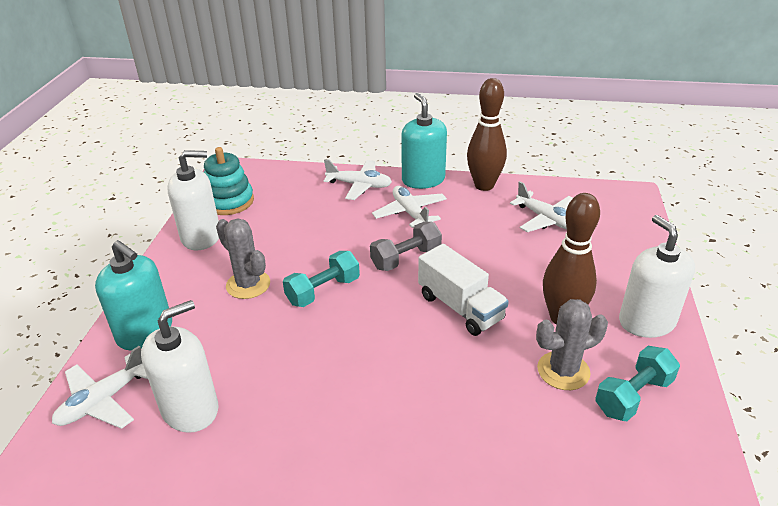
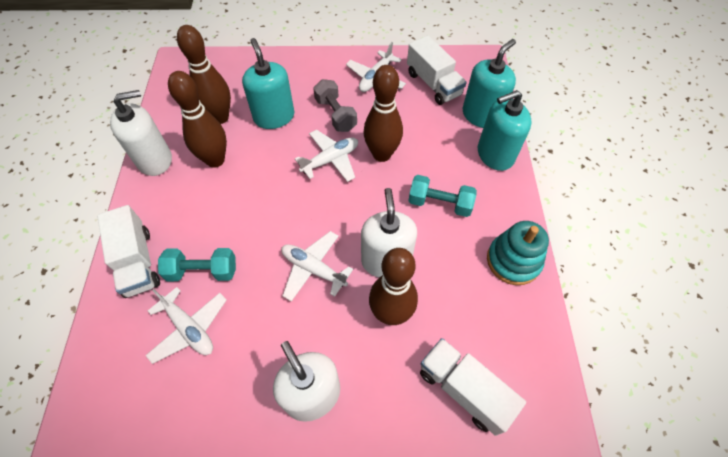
brown bowling pin: 2 -> 4
grey cactus: 2 -> 0
turquoise soap dispenser: 2 -> 3
white truck: 1 -> 3

